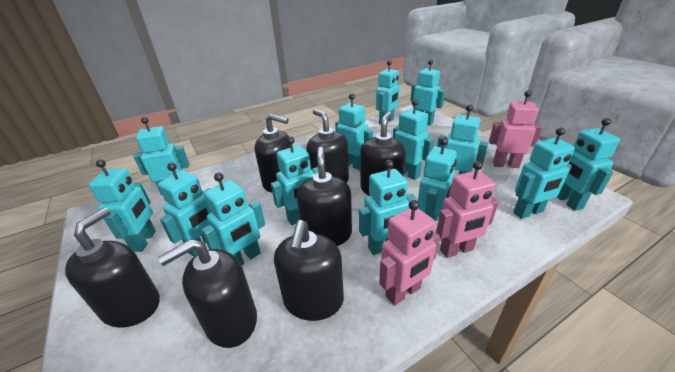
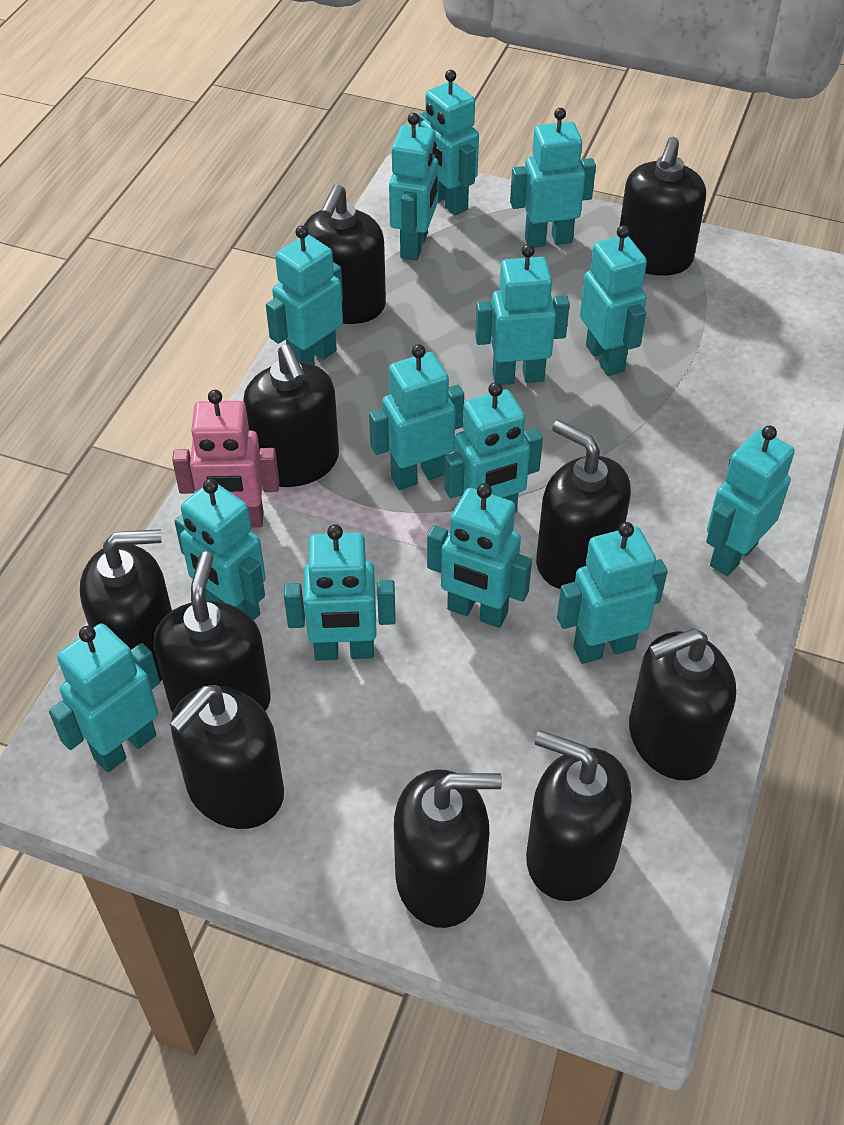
black soap dispenser: 7 -> 10
pink robot: 3 -> 1

